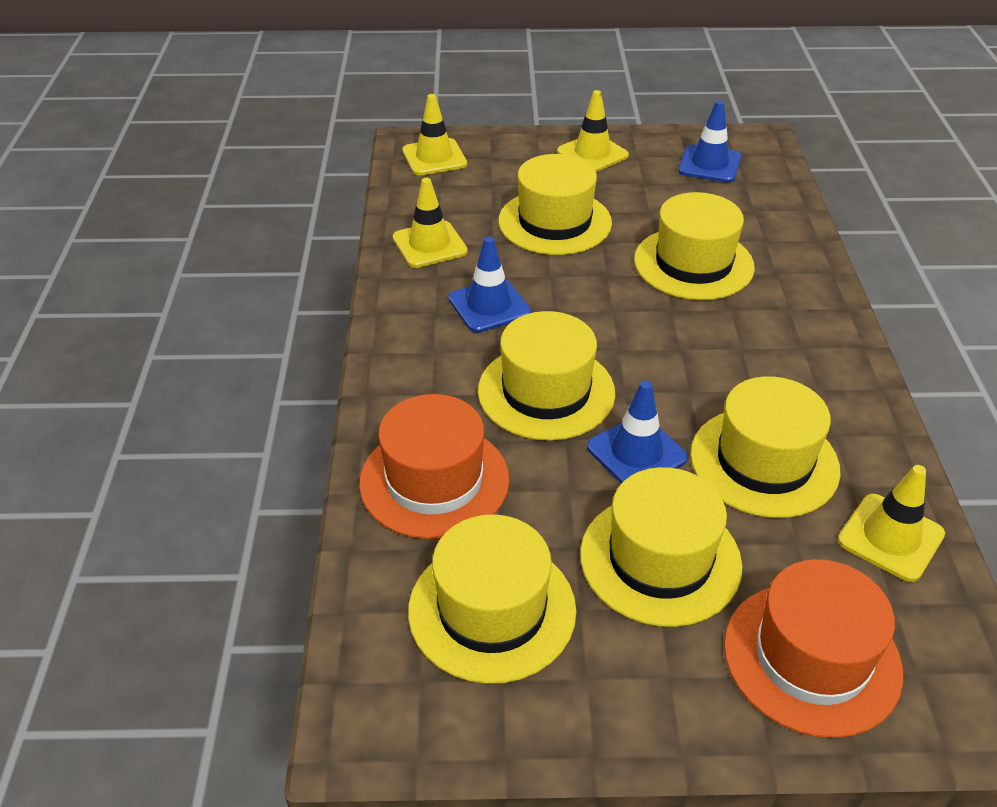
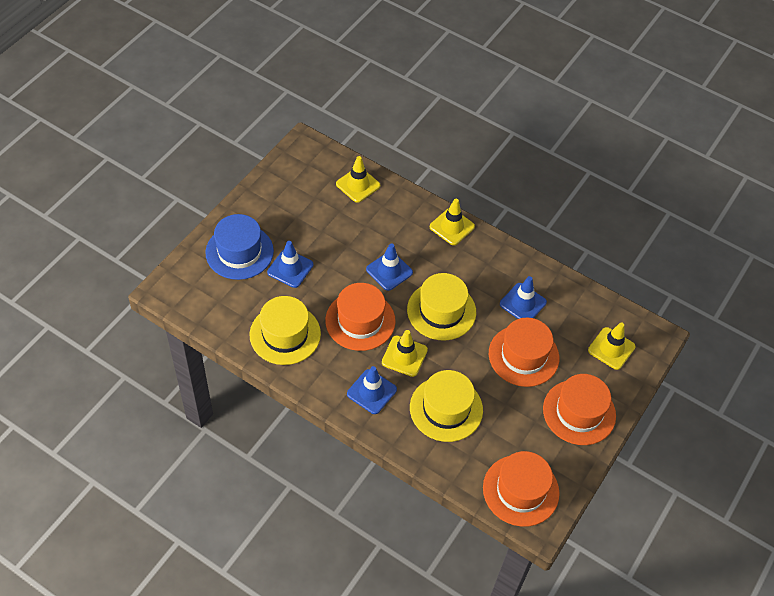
blue hat: 0 -> 1
blue traffic cone: 3 -> 4
orange hat: 2 -> 4
yellow hat: 6 -> 3

